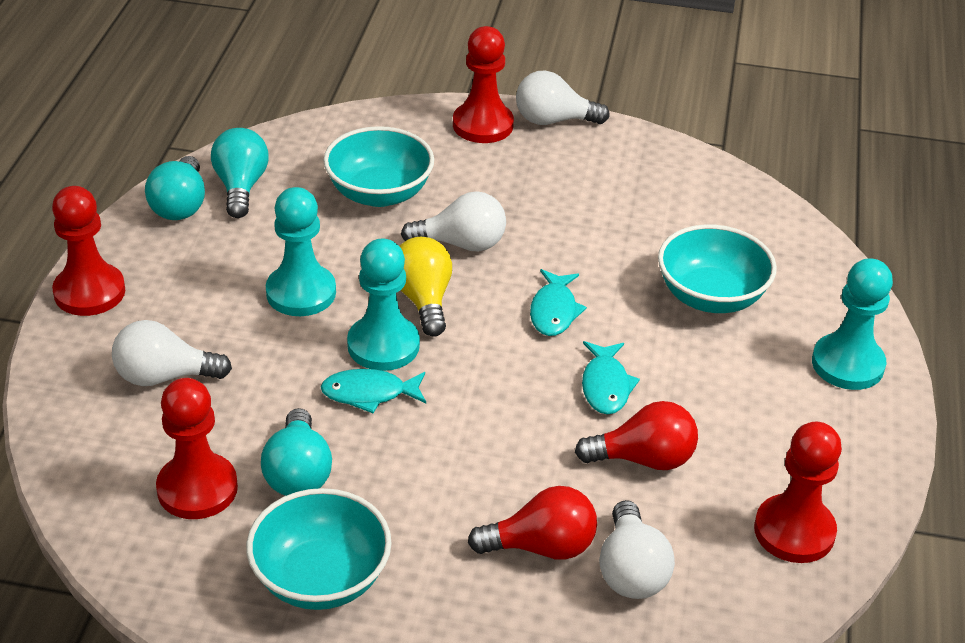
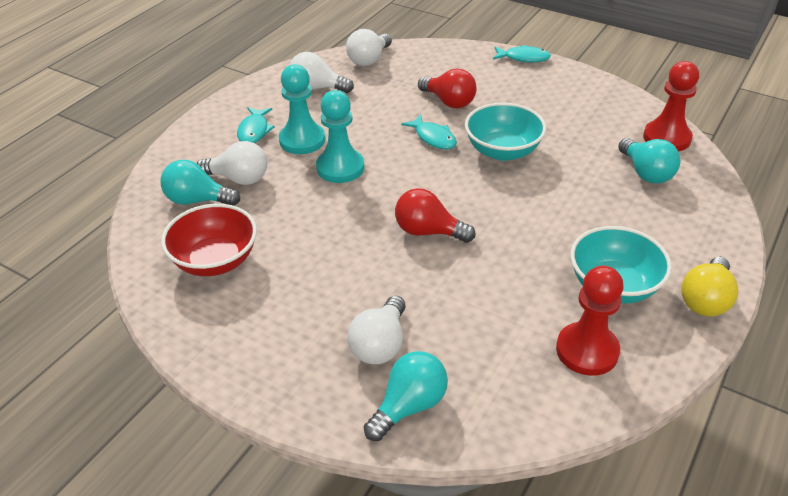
red bowl: 0 -> 1
red pawn: 4 -> 2
turquoise bowl: 3 -> 2
turquoise pawn: 3 -> 2

